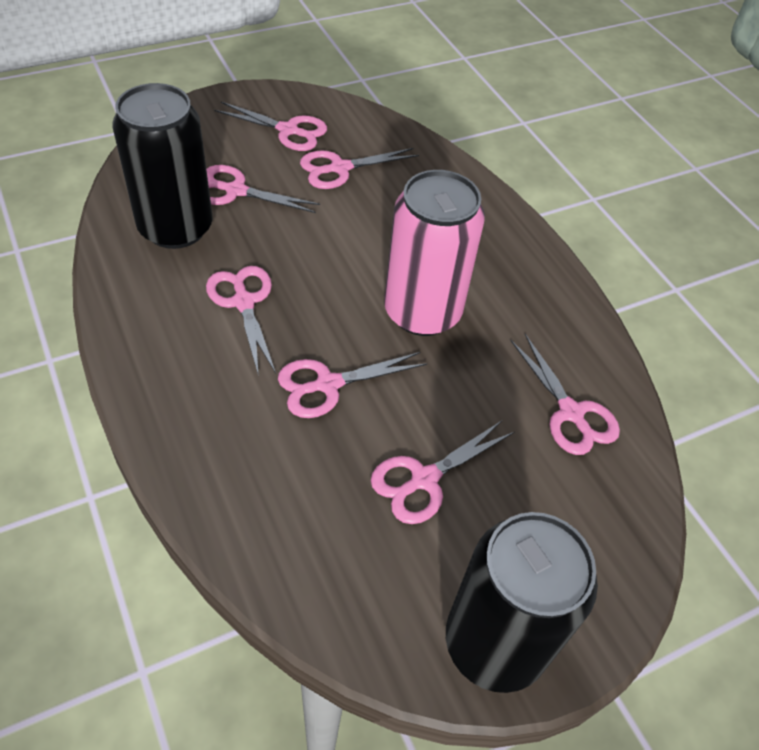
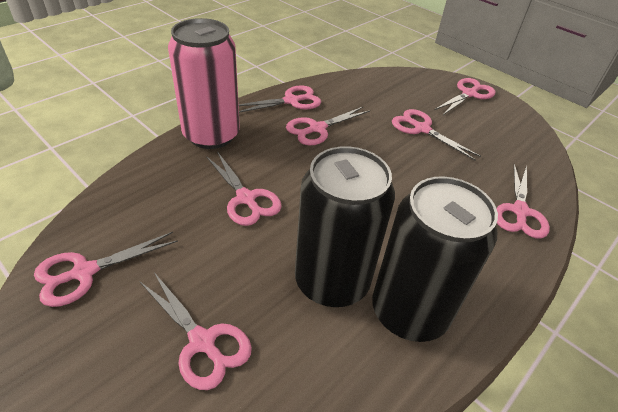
pink scissors: 7 -> 8

